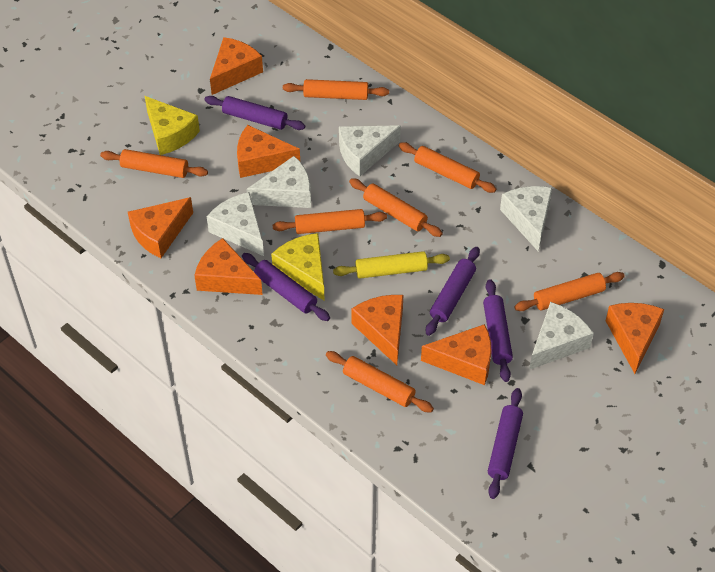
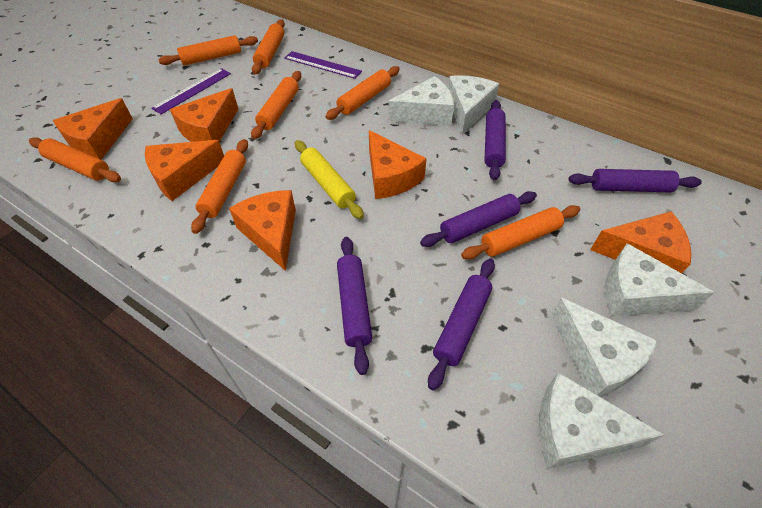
orange cheese: 7 -> 6
purple ruler: 0 -> 2
yellow cheese: 2 -> 0

